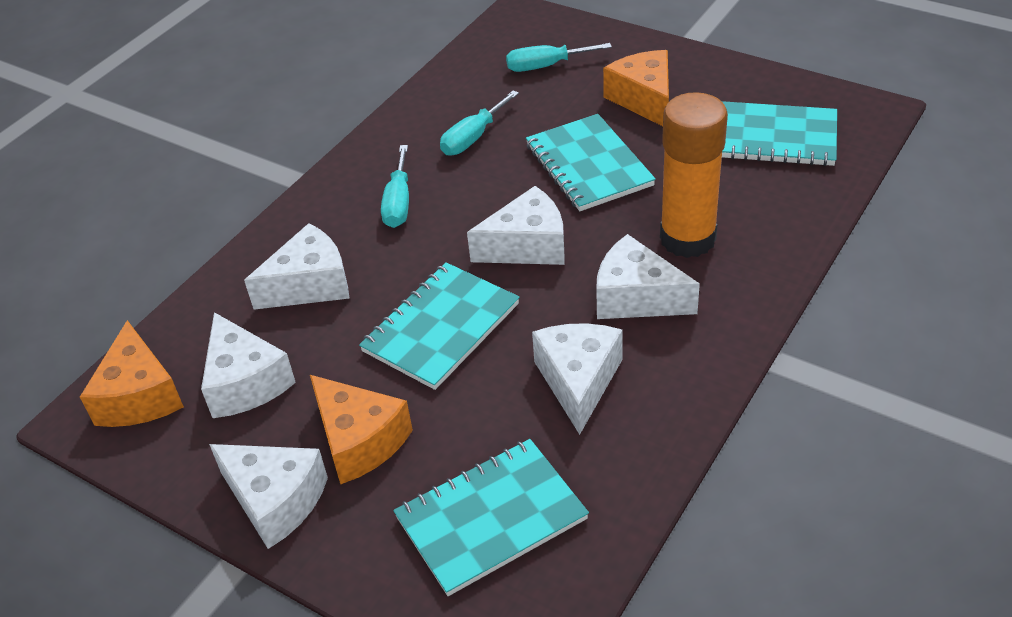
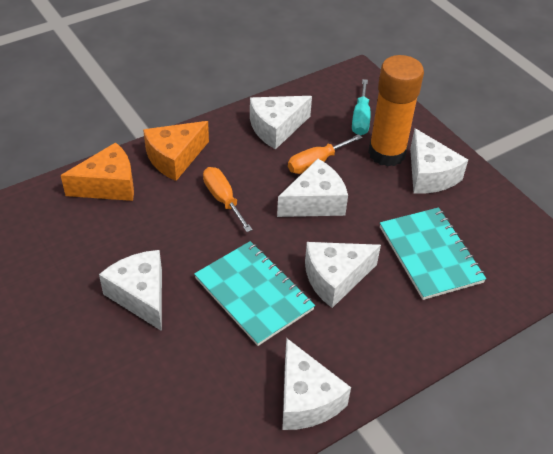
orange cheese: 3 -> 2
orange screwdriver: 0 -> 2
turquoise notebook: 4 -> 2
turquoise screwdriver: 3 -> 1

